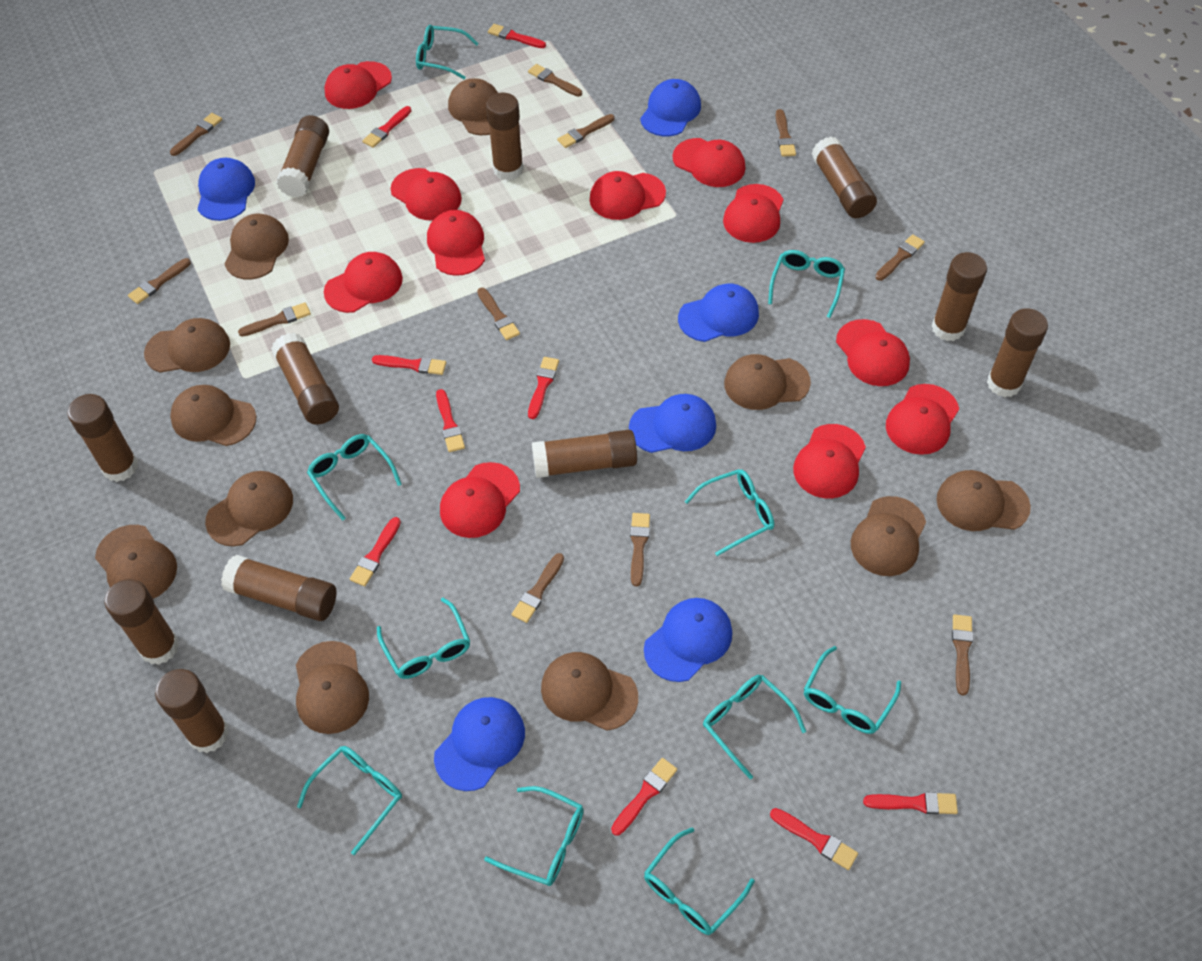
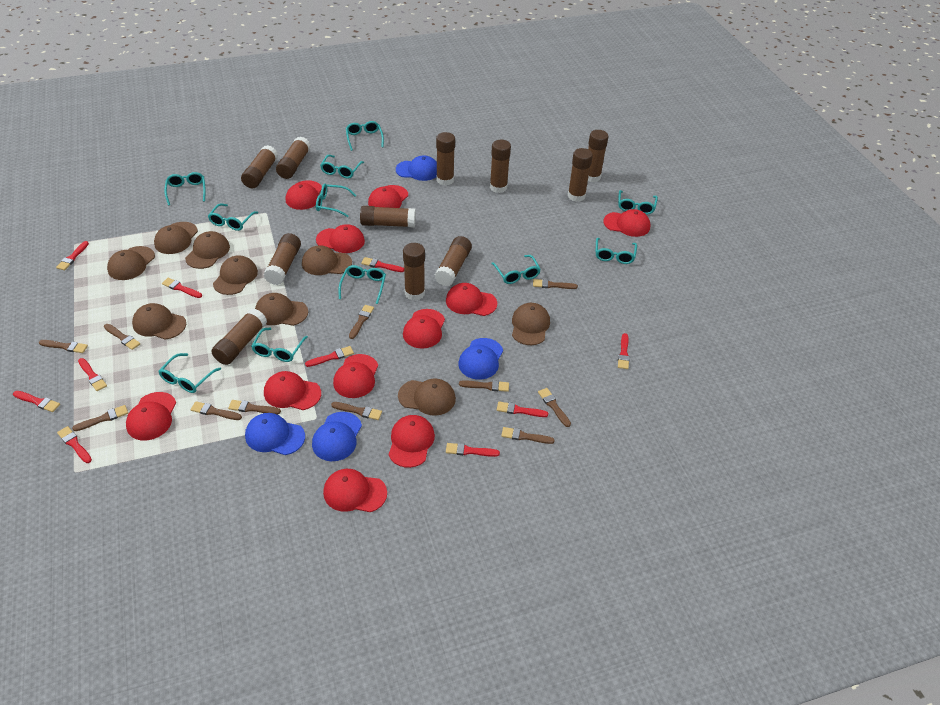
blue cap: 6 -> 4
brown cap: 11 -> 9
red brush: 9 -> 10
turquoise glasses: 10 -> 11

